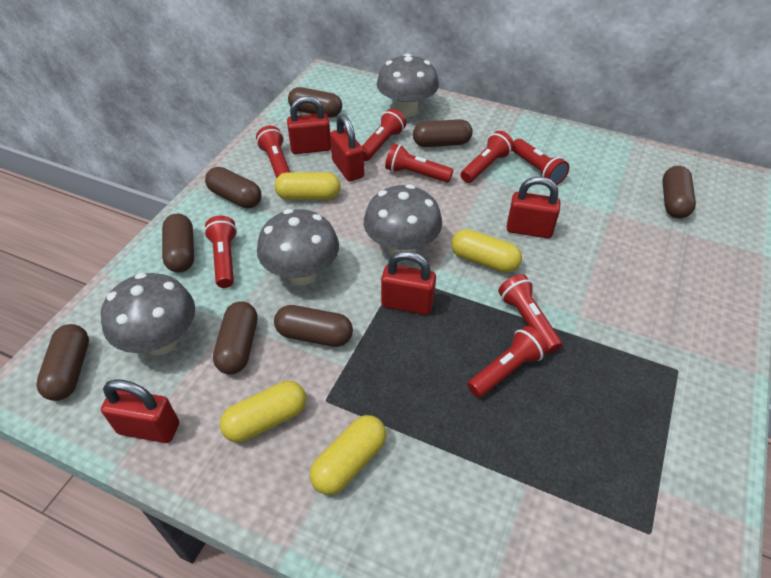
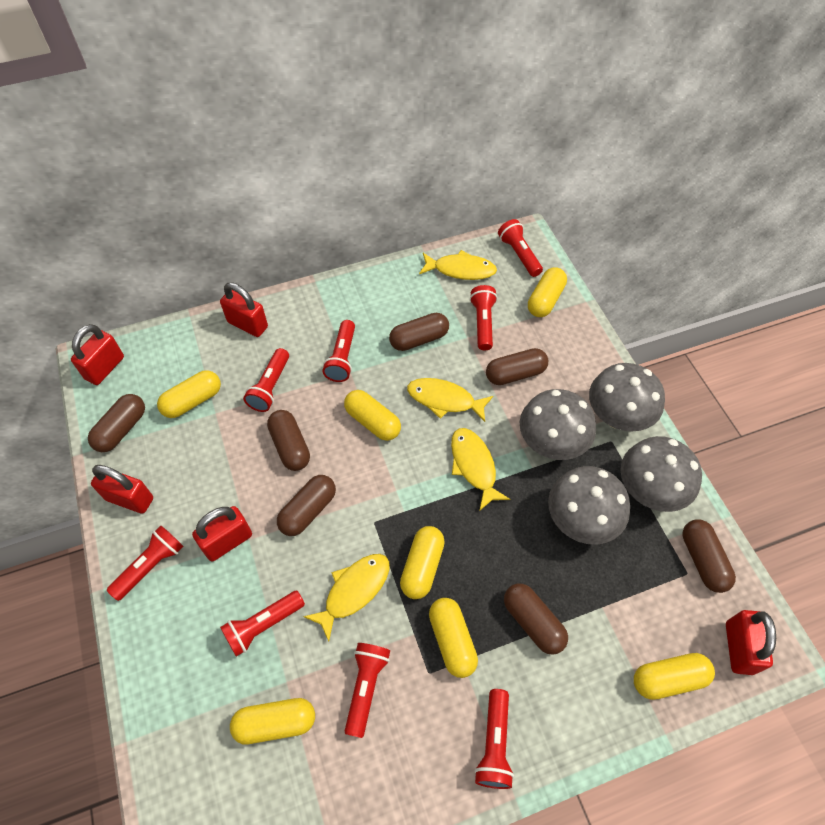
brown capsule: 8 -> 7
yellow capsule: 4 -> 7
yellow fish: 0 -> 4

